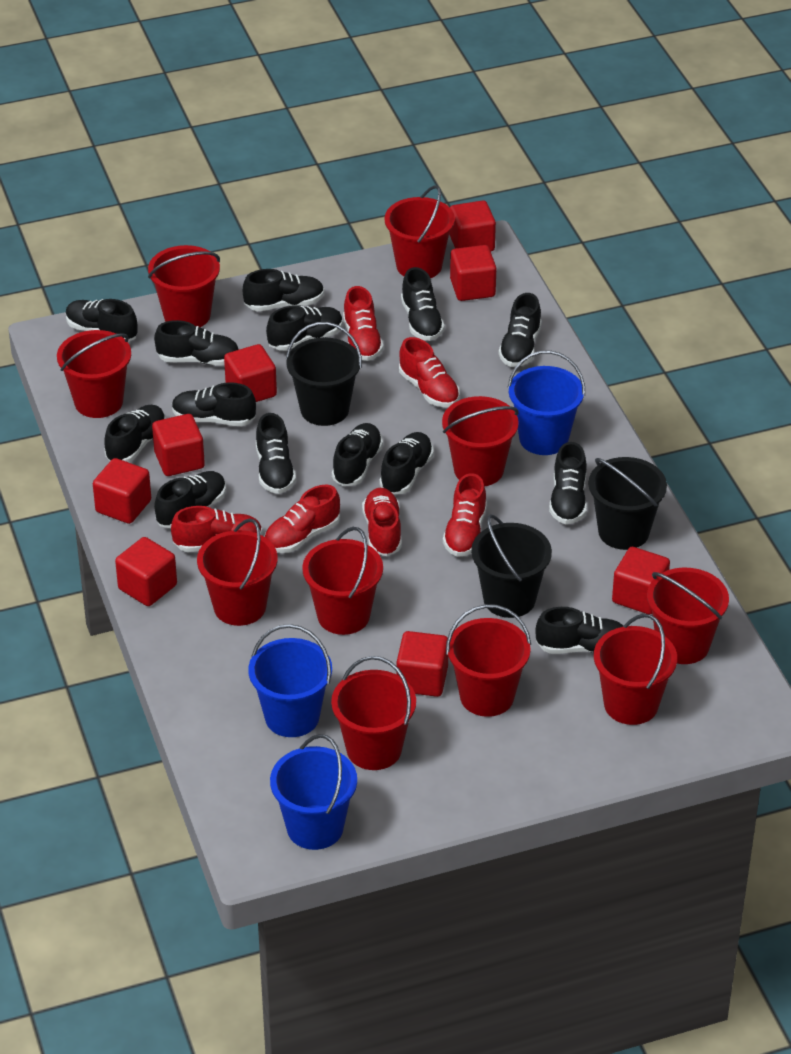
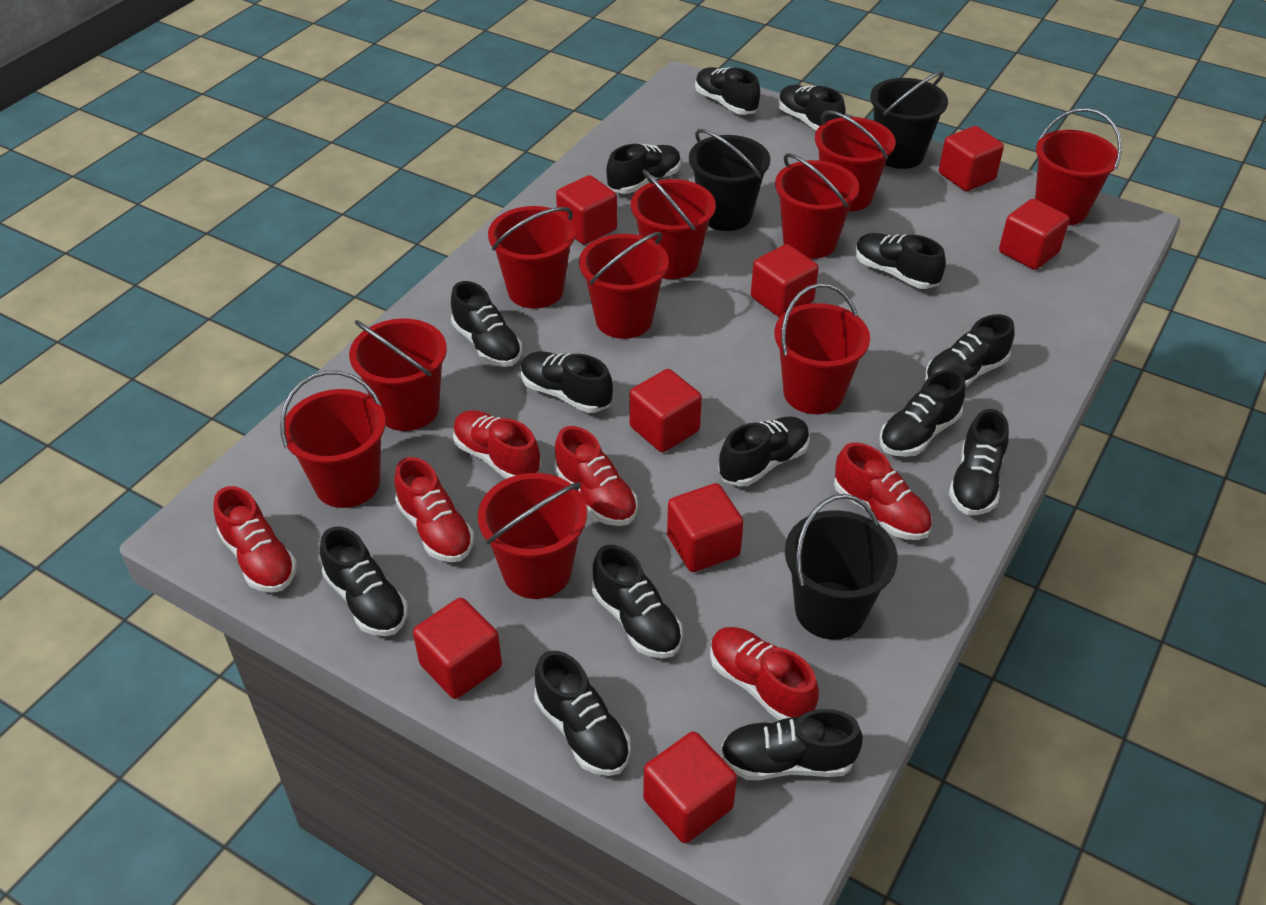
blue bucket: 3 -> 0

